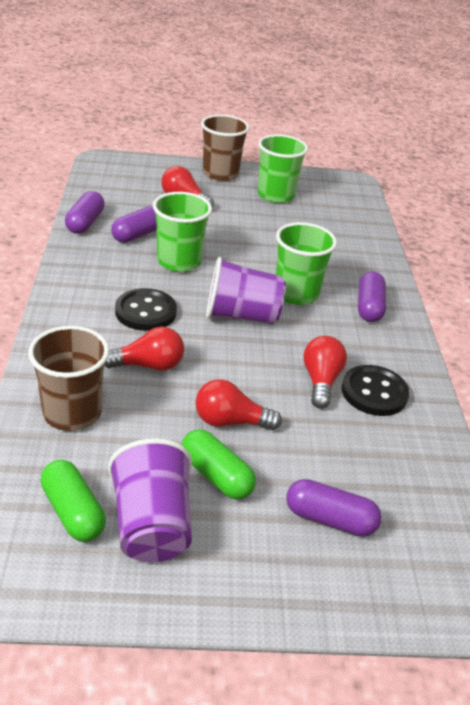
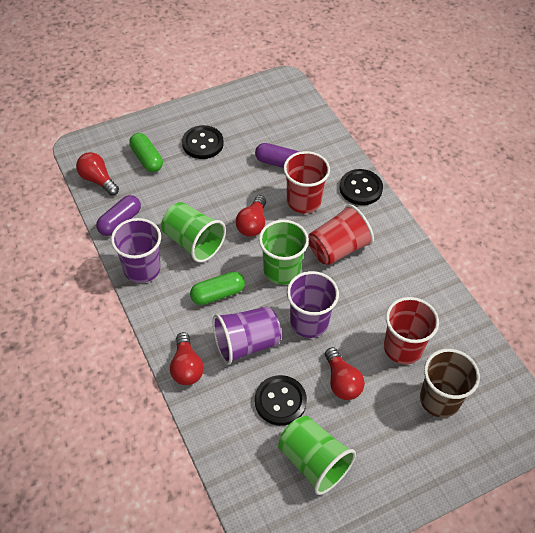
black button: 2 -> 3
brown cup: 2 -> 1
purple capsule: 4 -> 2
purple cup: 2 -> 3
red cup: 0 -> 3

